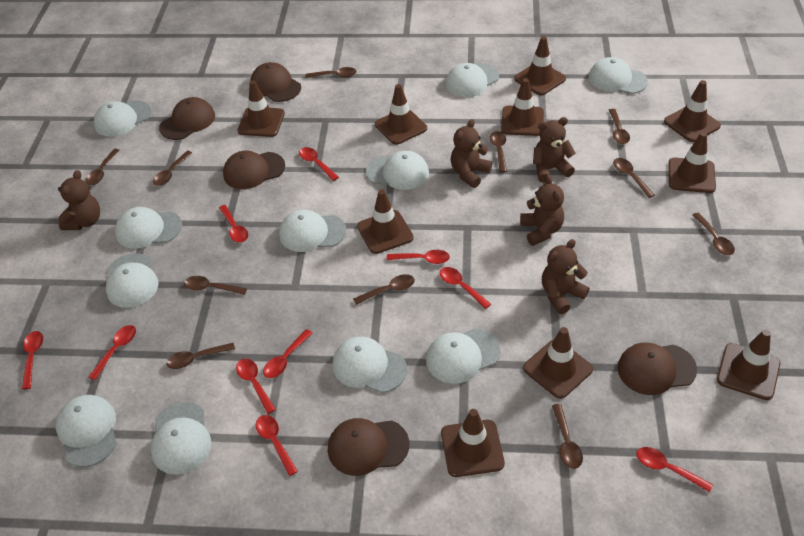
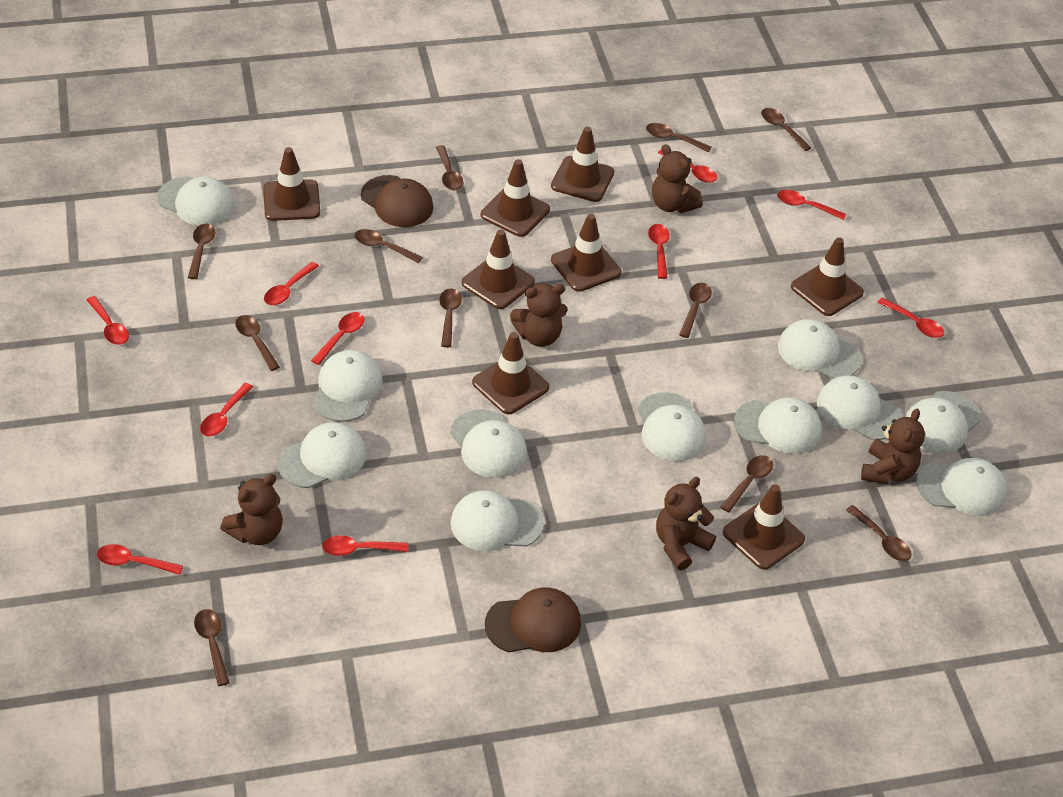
brown cap: 5 -> 2
brown traffic cone: 10 -> 8

